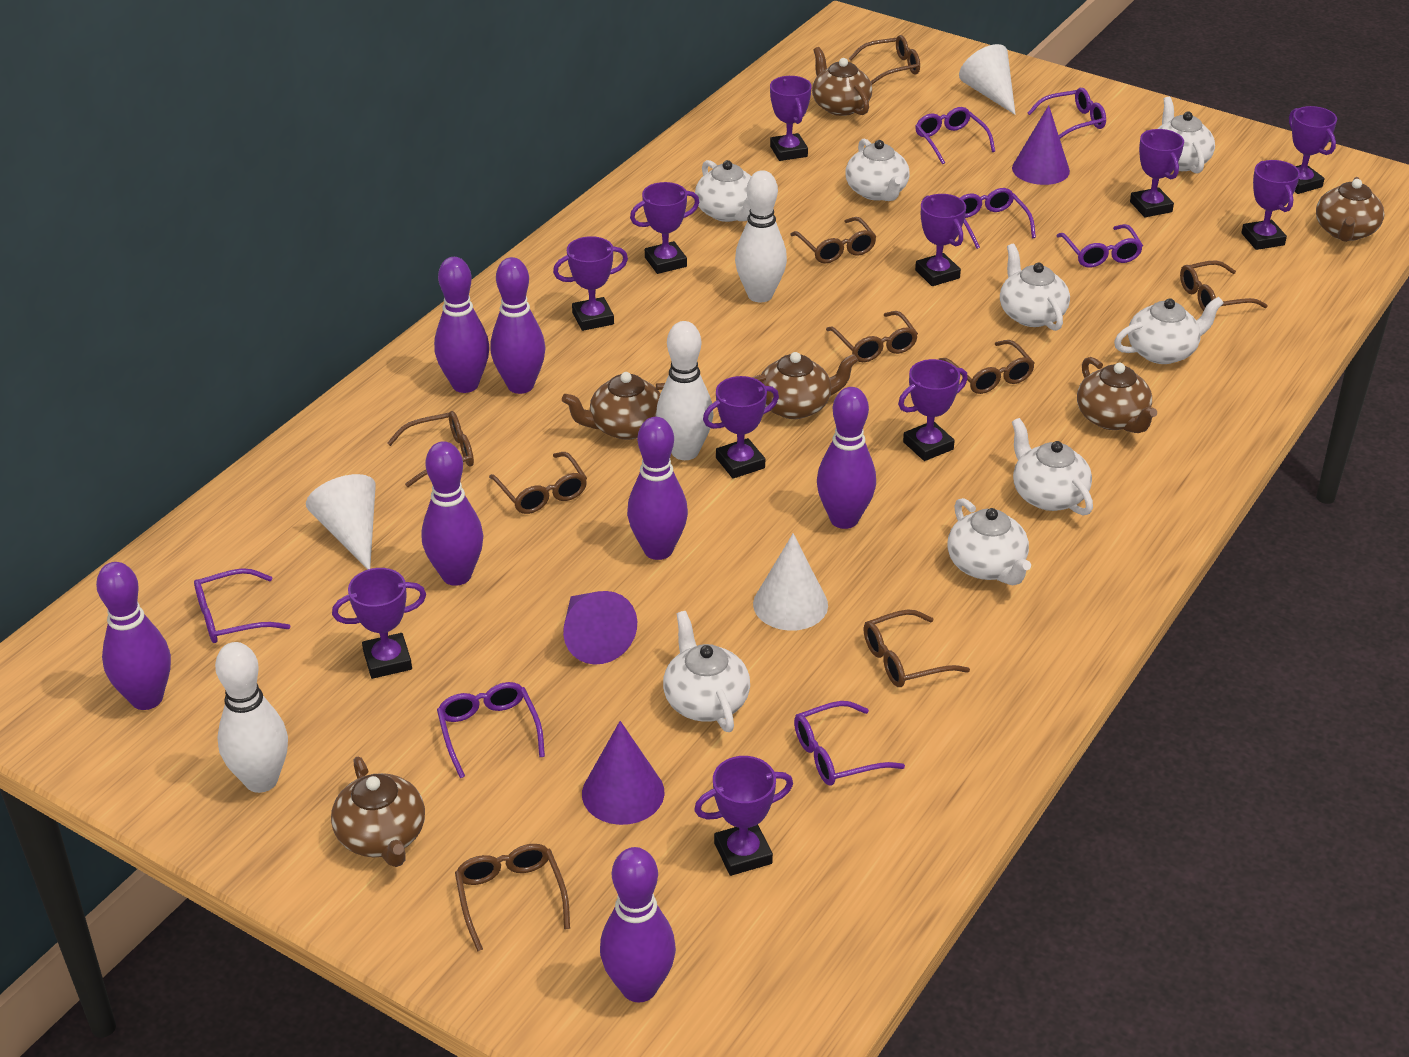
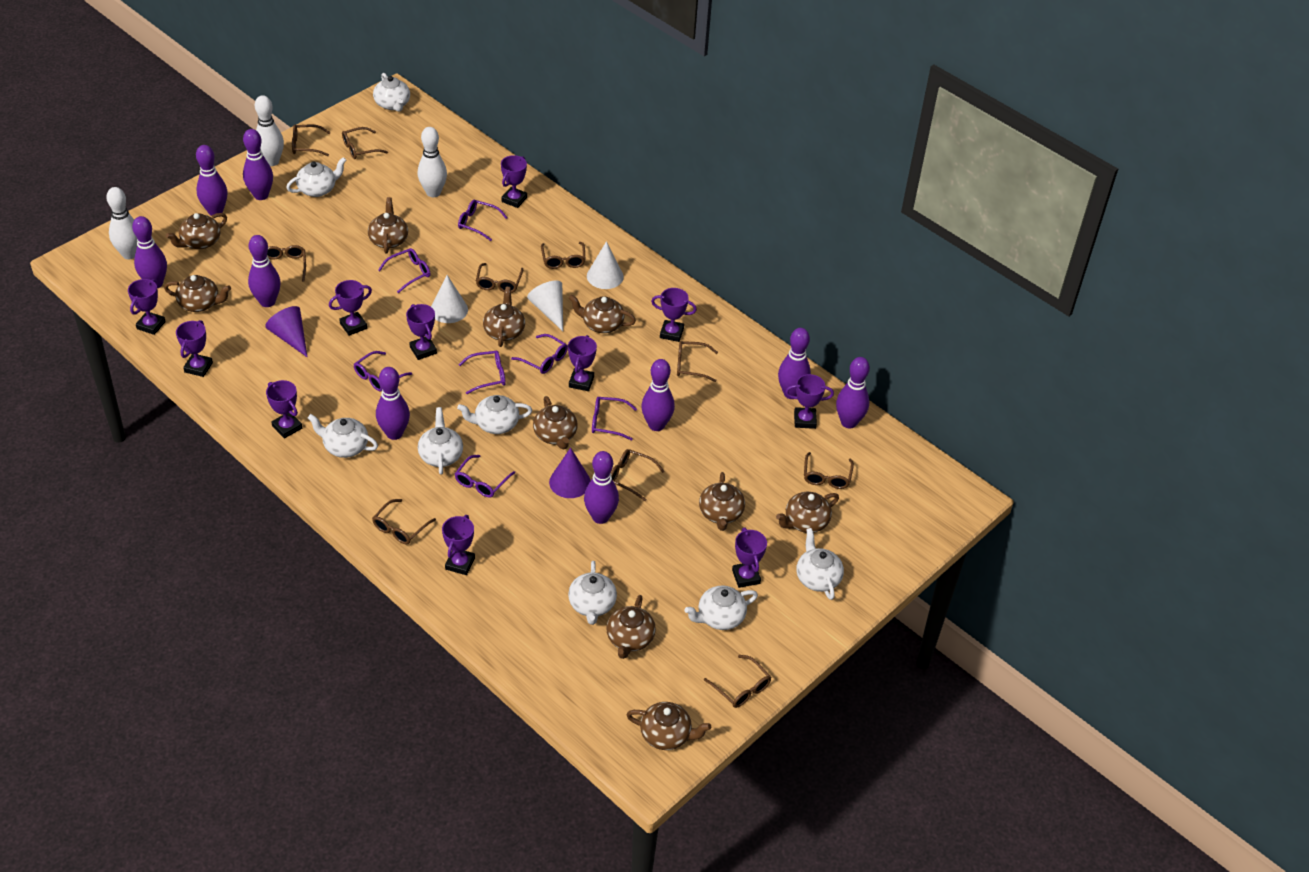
brown glasses: 9 -> 10
brown teapot: 6 -> 10
purple bowling pin: 7 -> 9
purple cone: 3 -> 2

